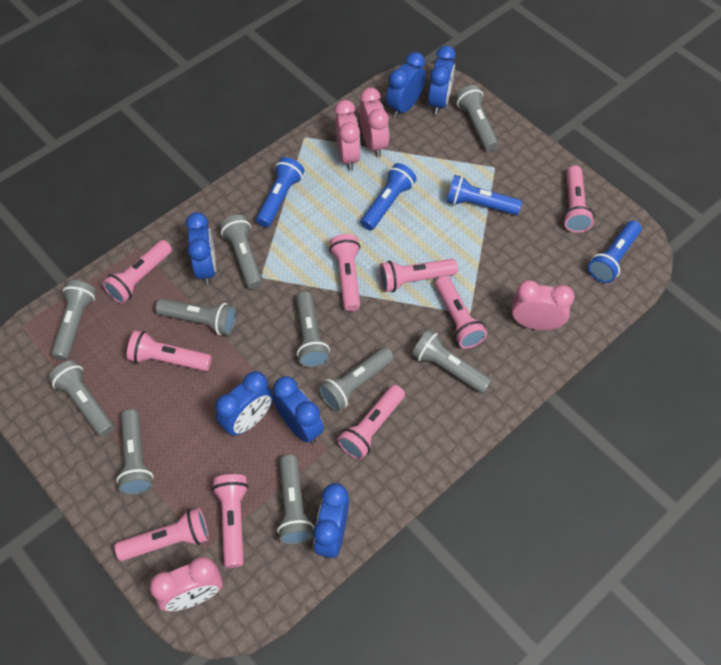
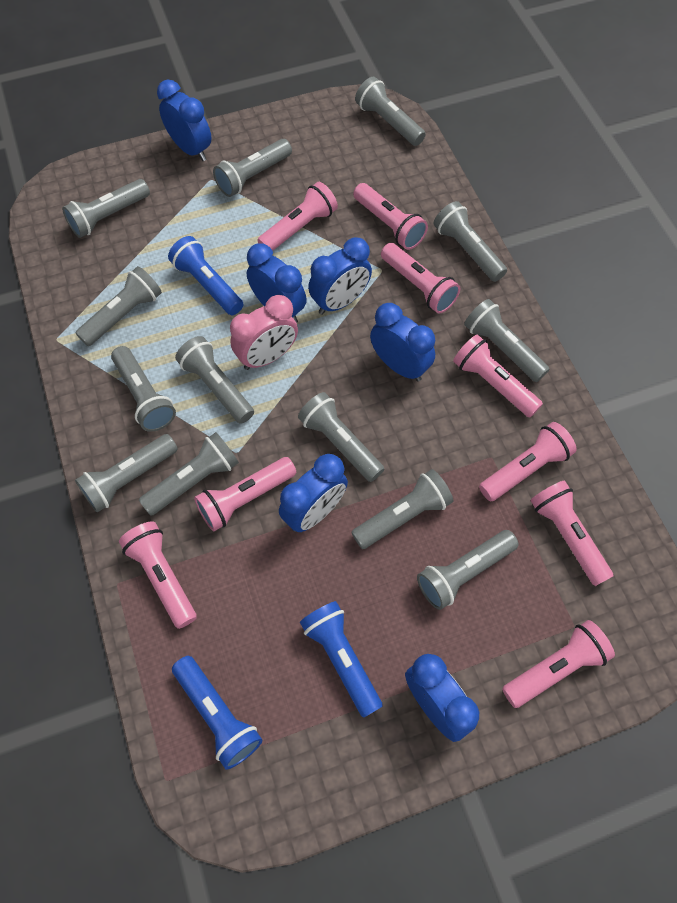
blue flashlight: 4 -> 3
grey flashlight: 10 -> 13
pink clock: 4 -> 1

